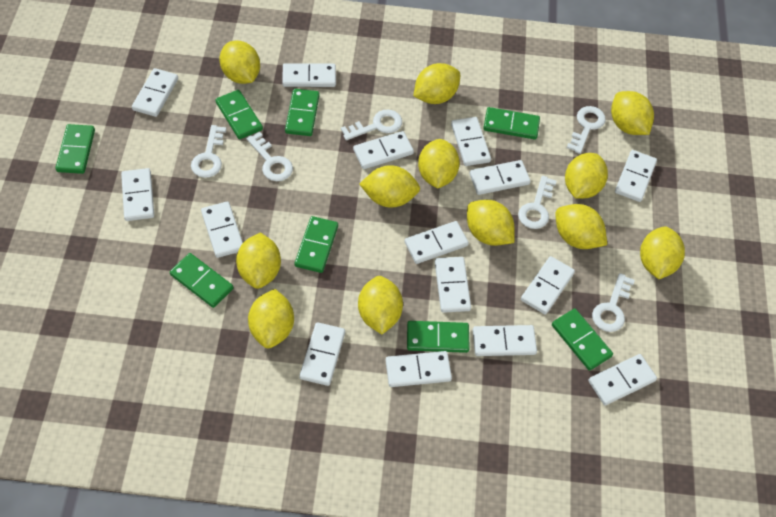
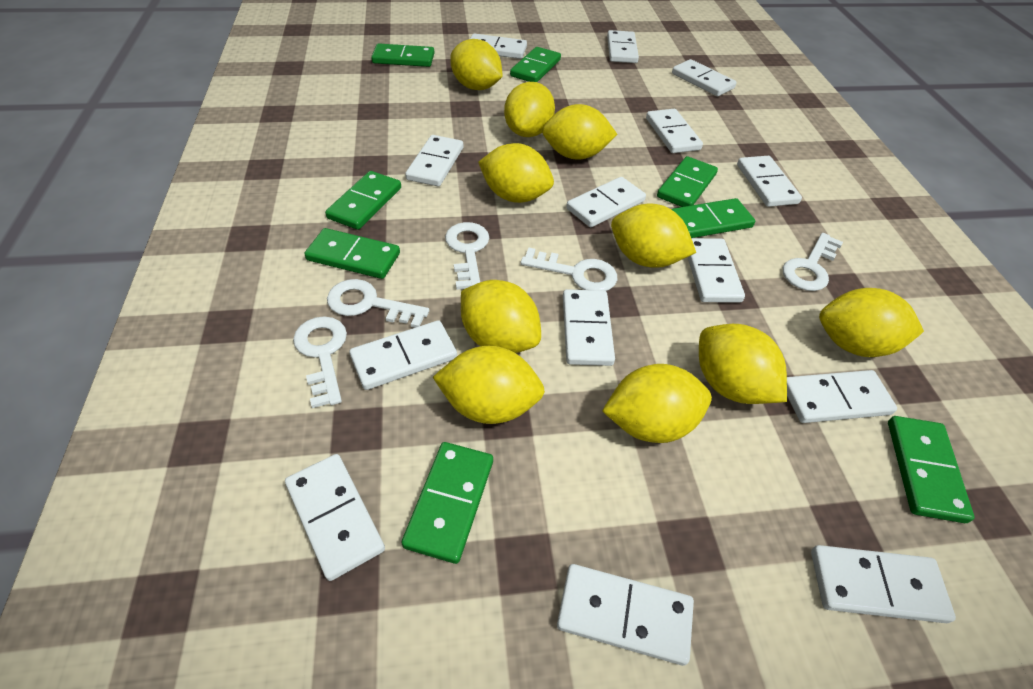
white domino: 15 -> 14
white key: 6 -> 5
yellow lemon: 12 -> 10

